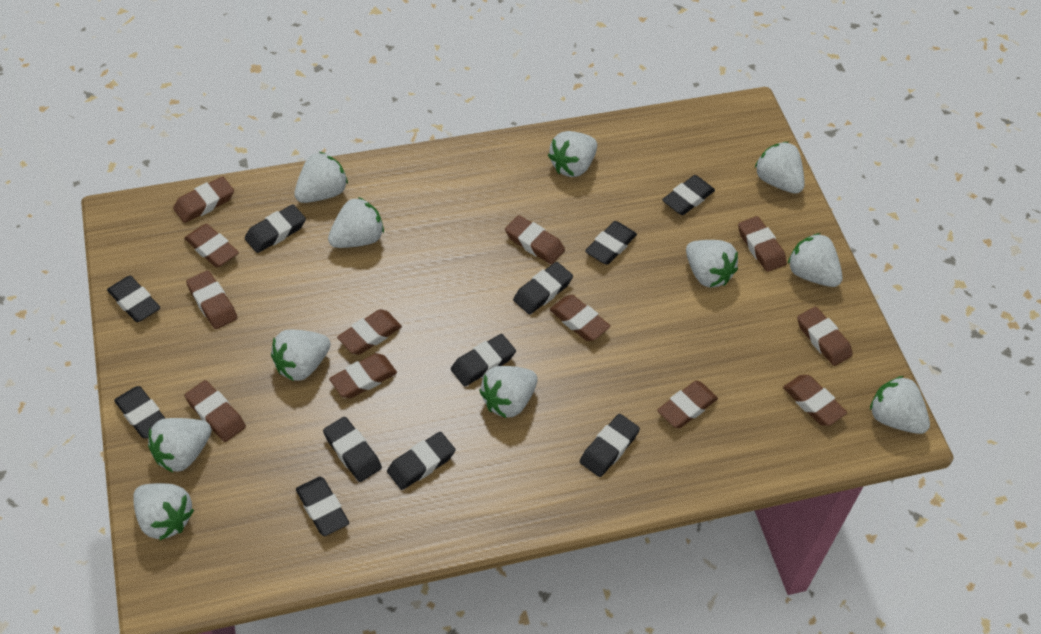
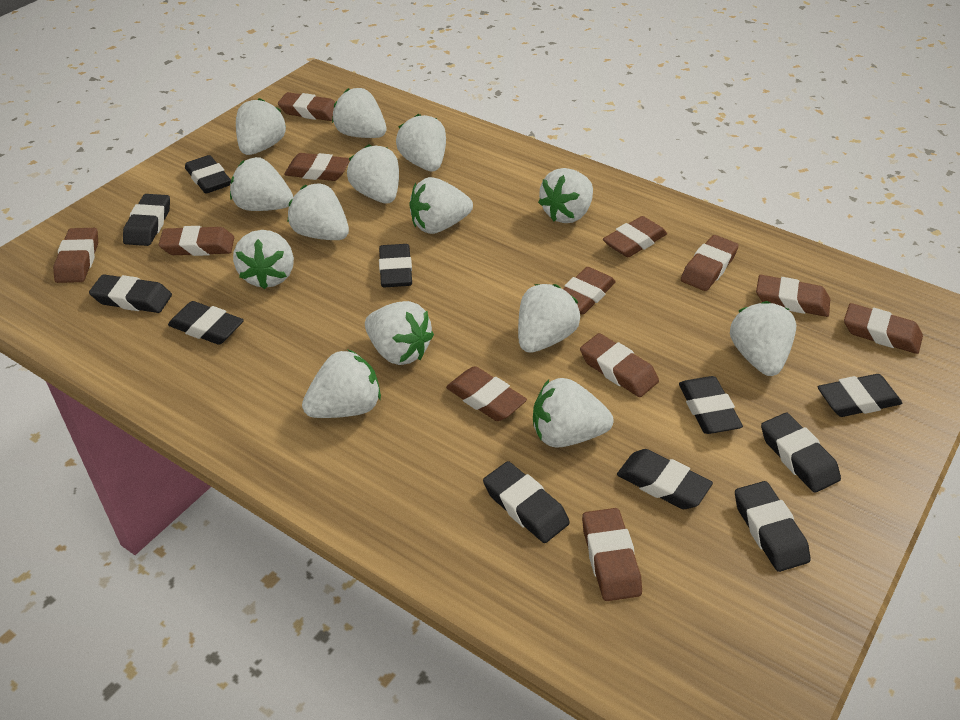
white strawberry: 11 -> 14

